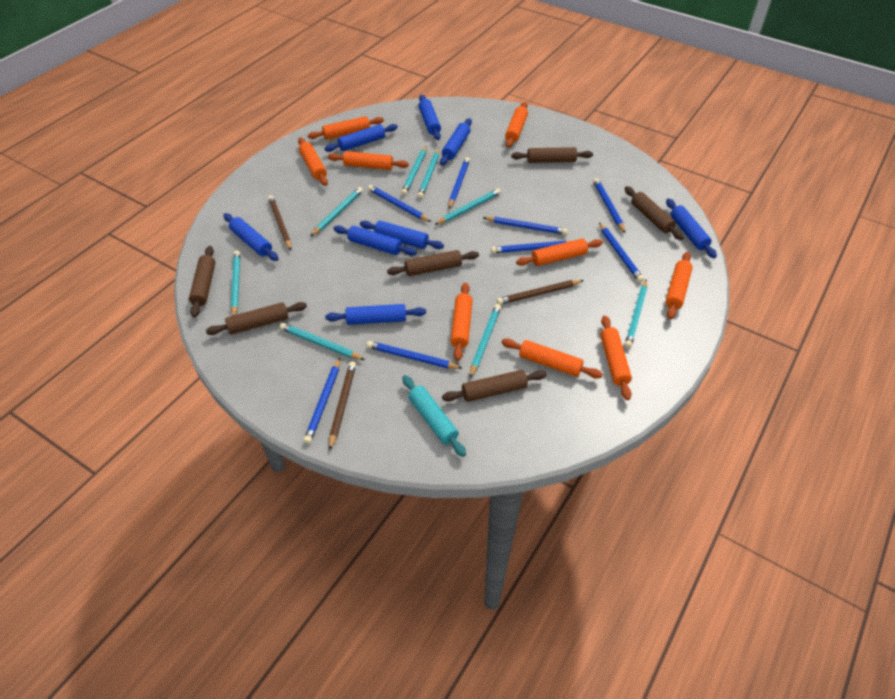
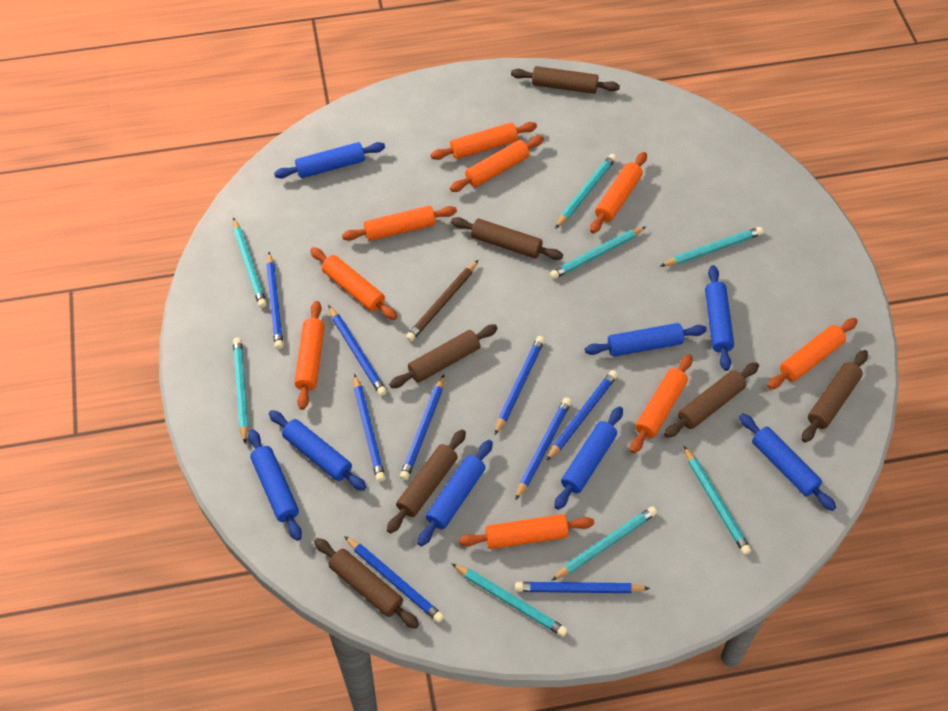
blue pencil: 8 -> 9
brown pencil: 3 -> 1
brown rolling pin: 6 -> 7
turquoise rolling pin: 1 -> 0

